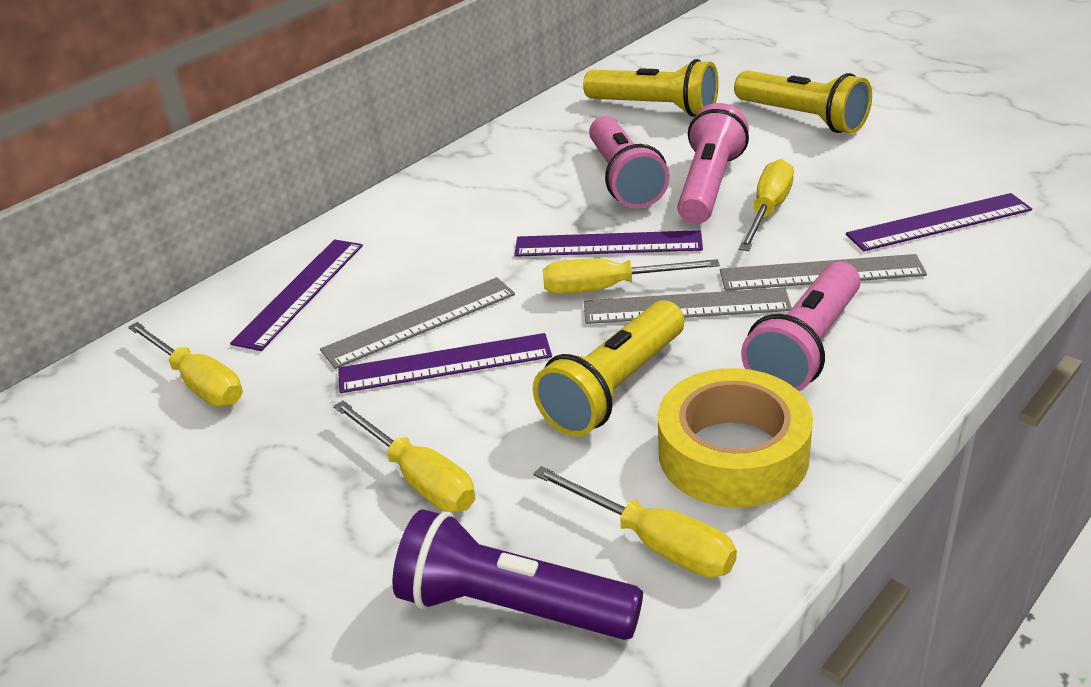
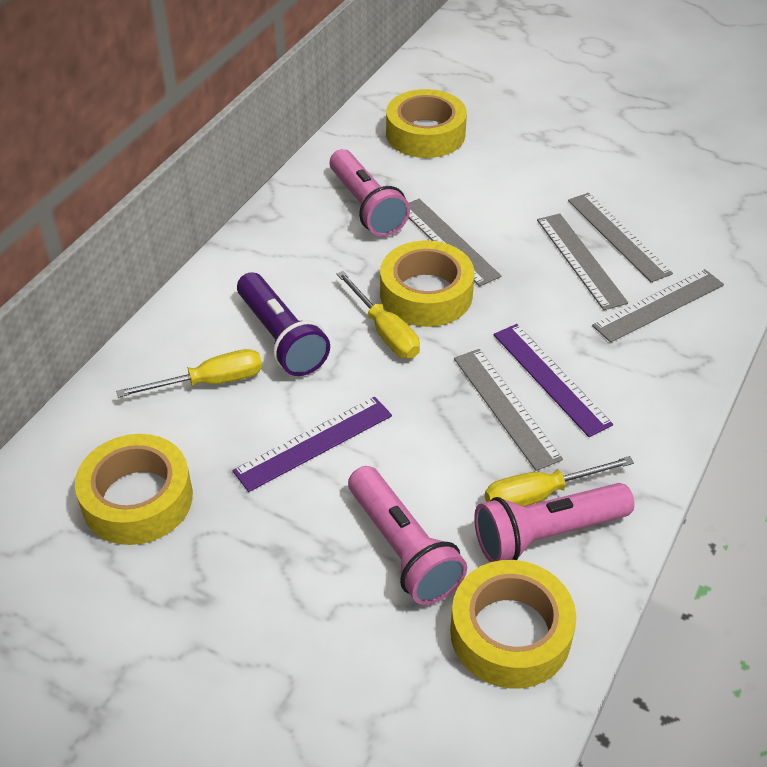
grey ruler: 3 -> 5
purple ruler: 4 -> 2
yellow flashlight: 3 -> 0
yellow screwdriver: 5 -> 3
yellow tape: 1 -> 4

